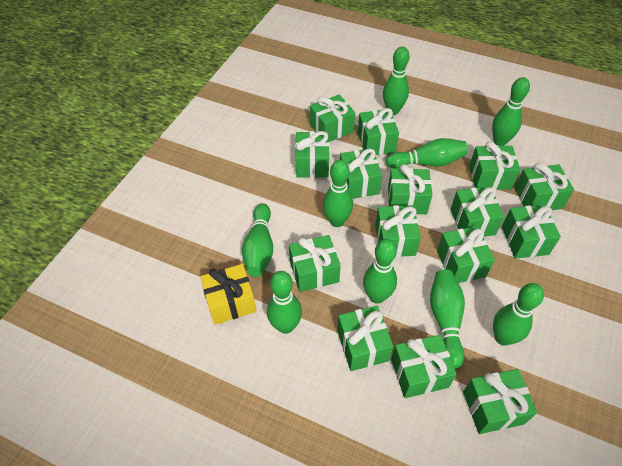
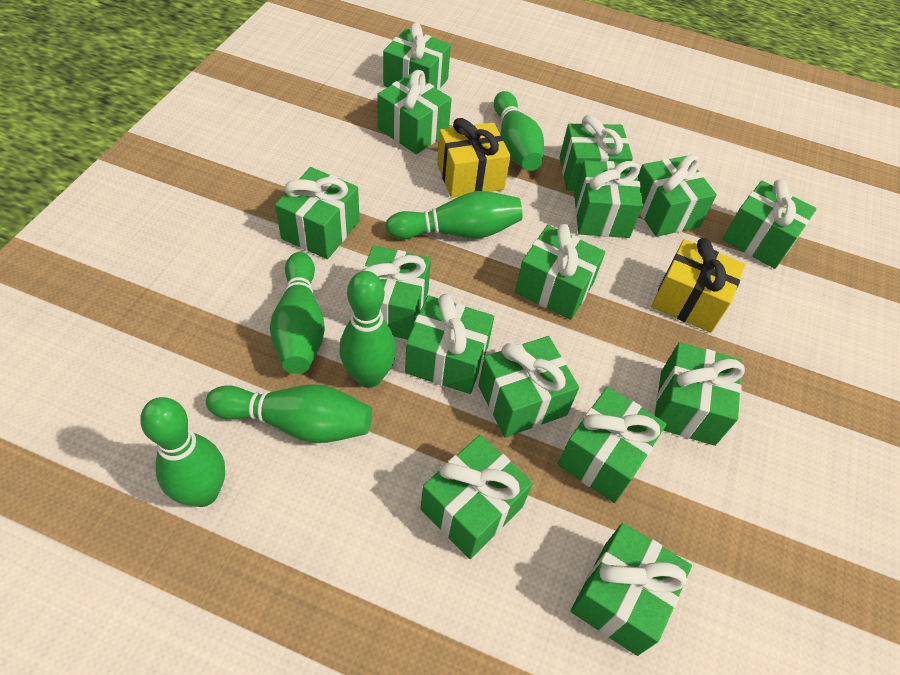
green bowling pin: 9 -> 6
yellow gift: 1 -> 2

